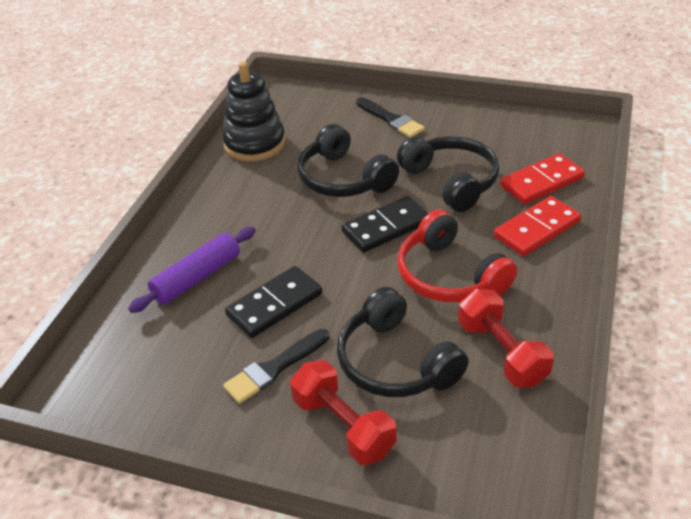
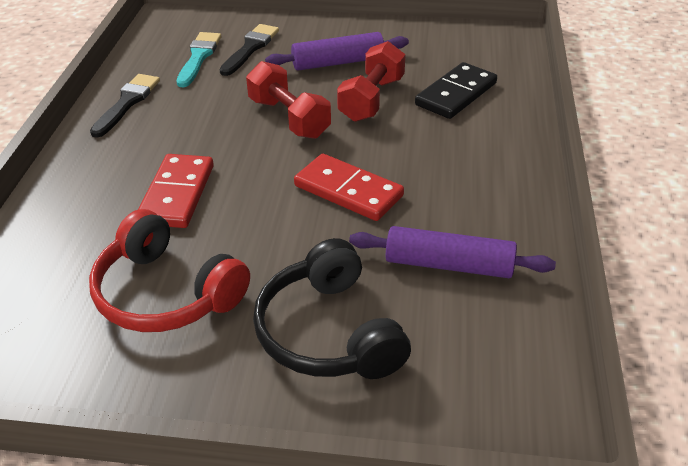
black domino: 2 -> 1
black headphones: 3 -> 1
black stacking toy: 1 -> 0
purple rolling pin: 1 -> 2
turquoise brush: 0 -> 1

